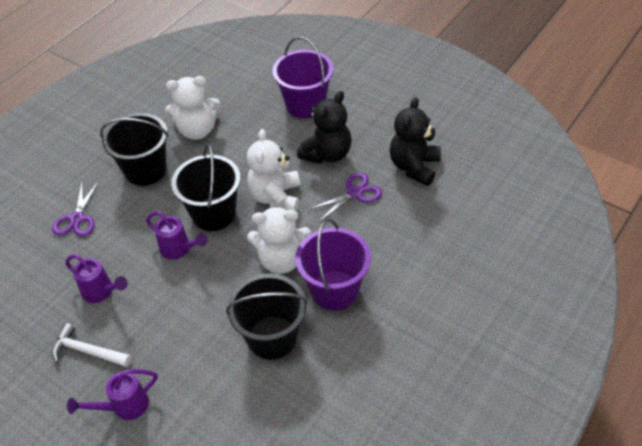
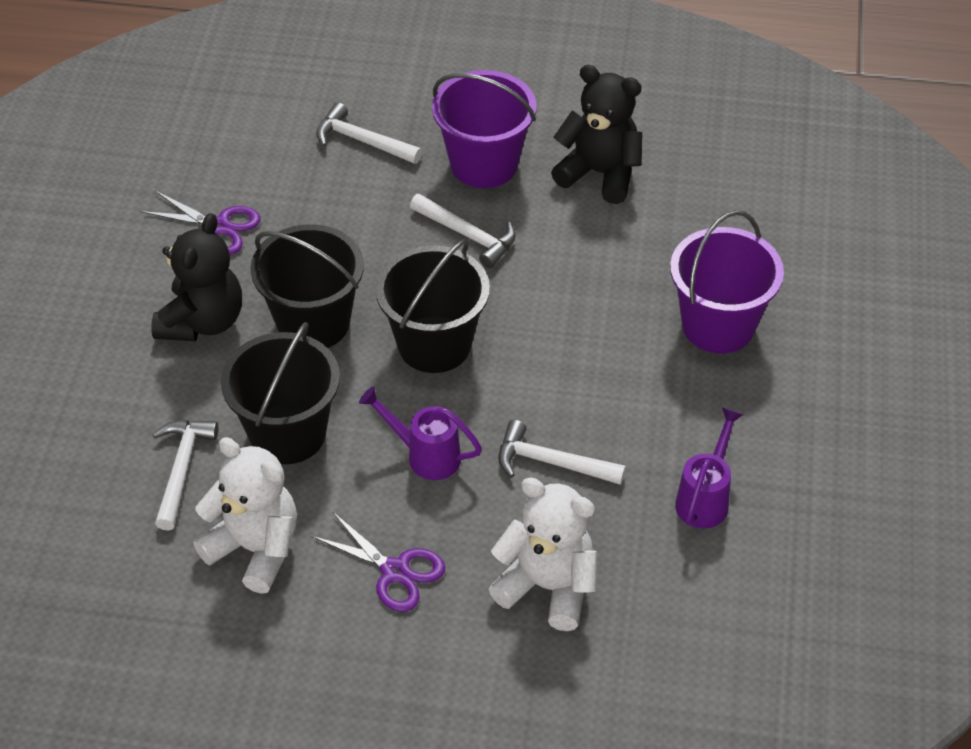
purple watering can: 3 -> 2
white hammer: 1 -> 4
white teddy bear: 3 -> 2

